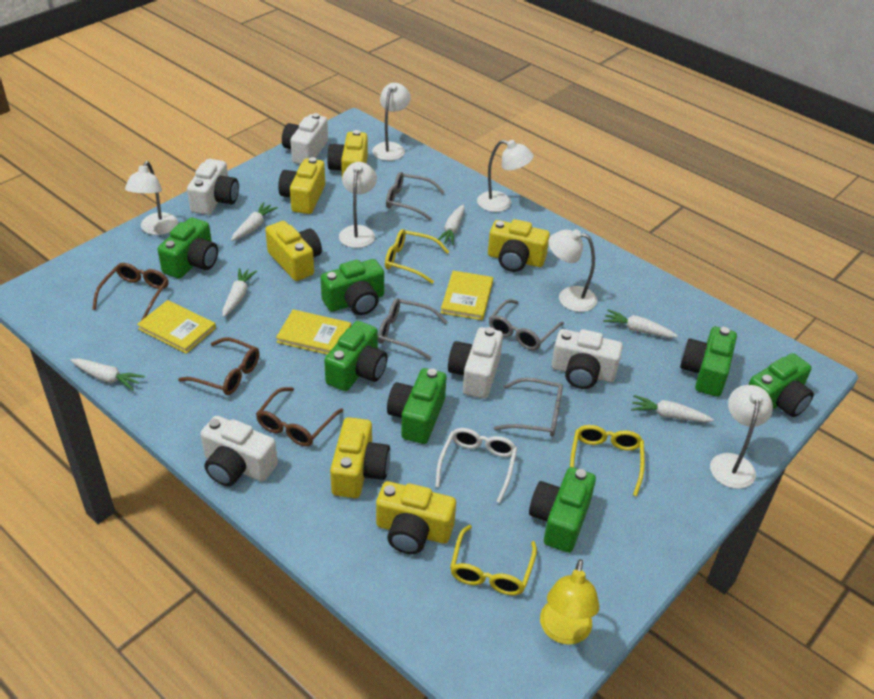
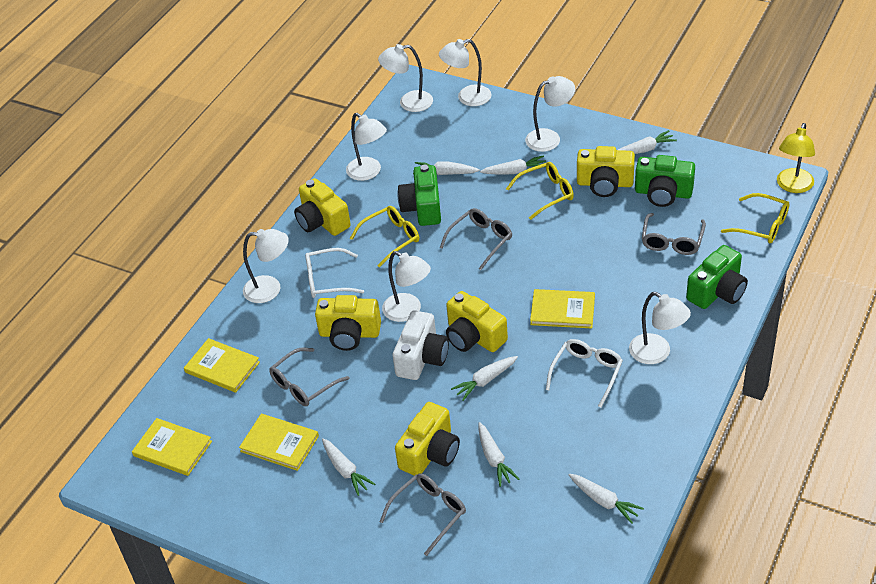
brown glasses: 3 -> 0
green camera: 7 -> 3
white camera: 5 -> 1
white carrot: 6 -> 7
white glasses: 1 -> 2
white lamp: 6 -> 7
yellow book: 3 -> 4
yellow camera: 6 -> 5

